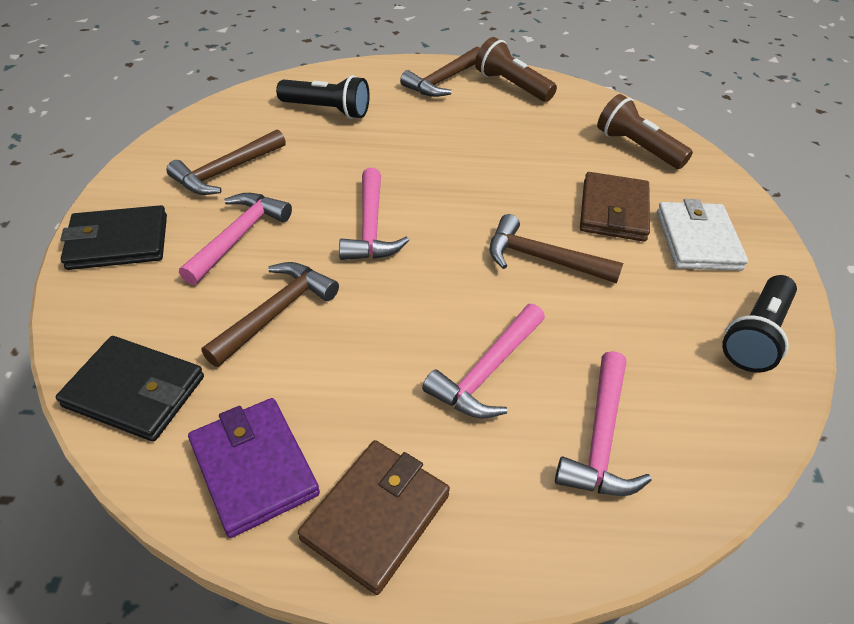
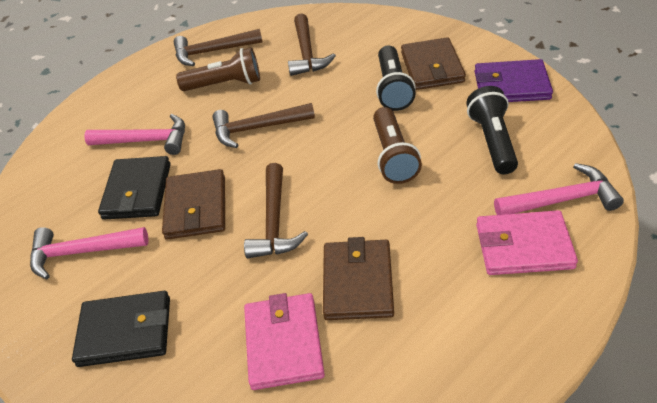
brown wallet: 2 -> 3
pink hammer: 4 -> 3
pink wallet: 0 -> 2
white wallet: 1 -> 0

